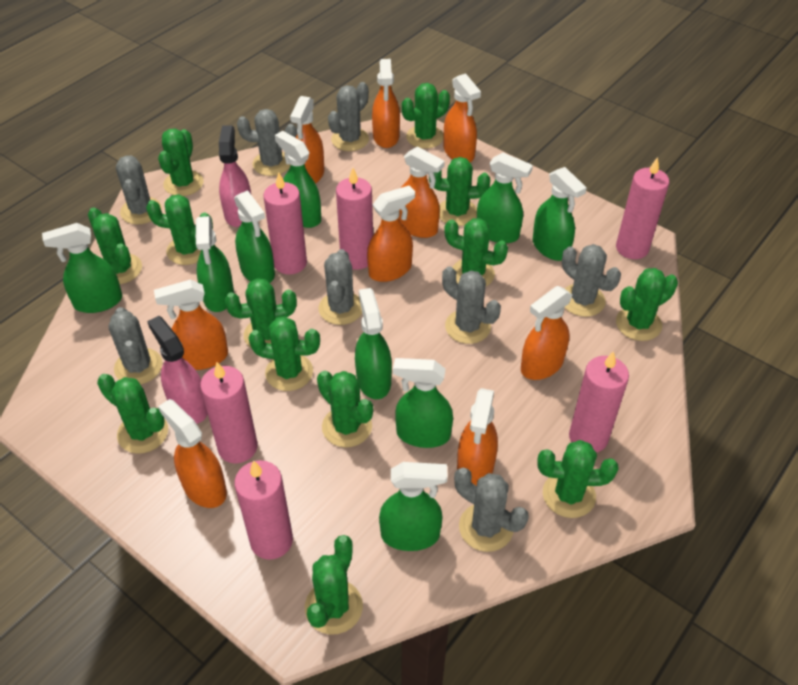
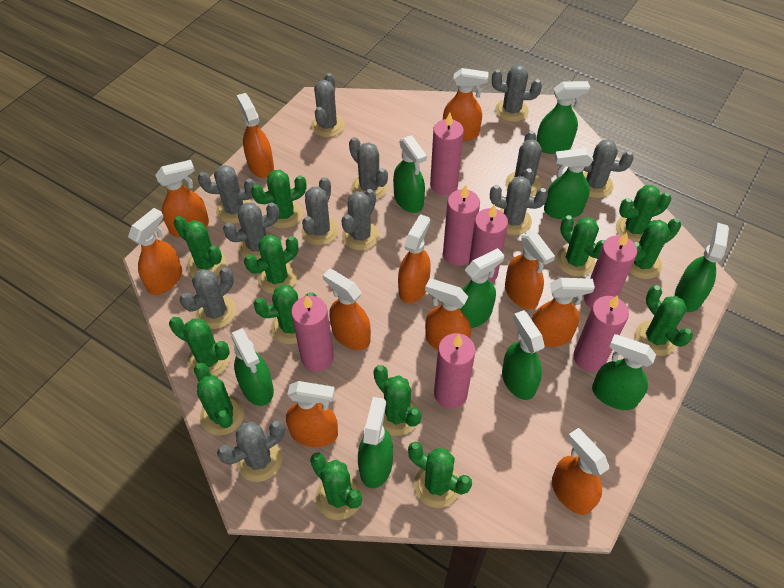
grey cactus: 8 -> 12
orange spray bottle: 9 -> 11
pink candle: 6 -> 7
pink spray bottle: 2 -> 0

